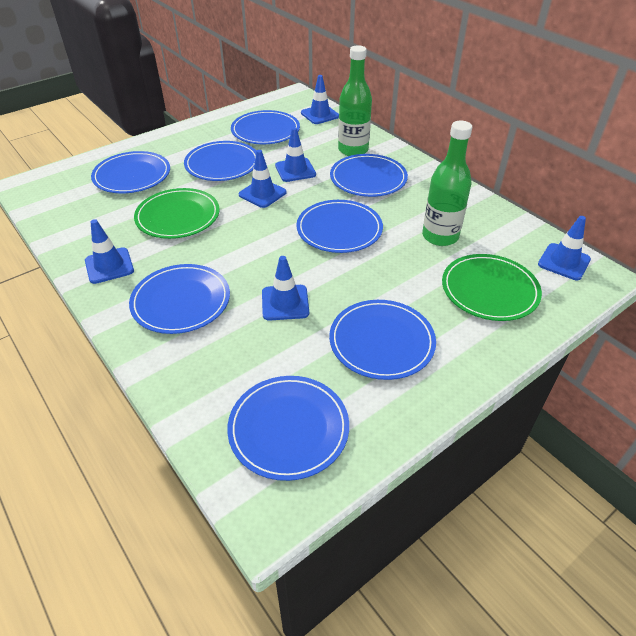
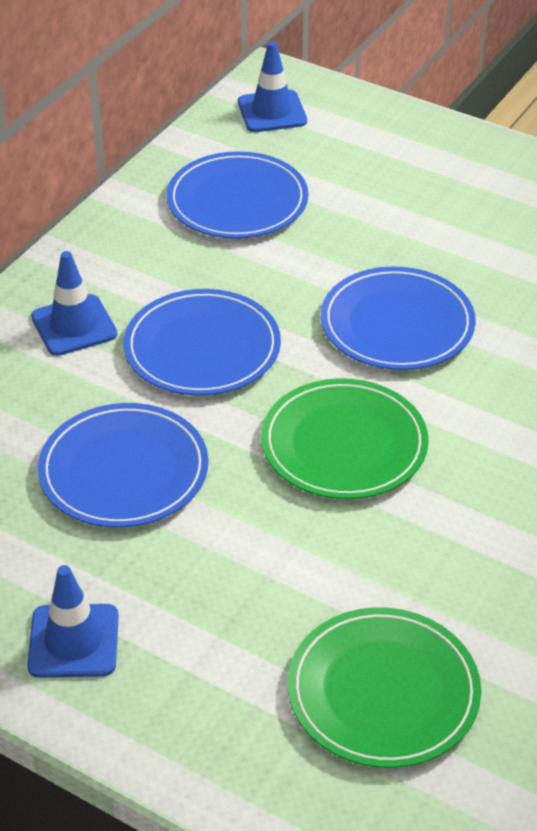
blue plate: 8 -> 4
blue traffic cone: 6 -> 3
green bottle: 2 -> 0

